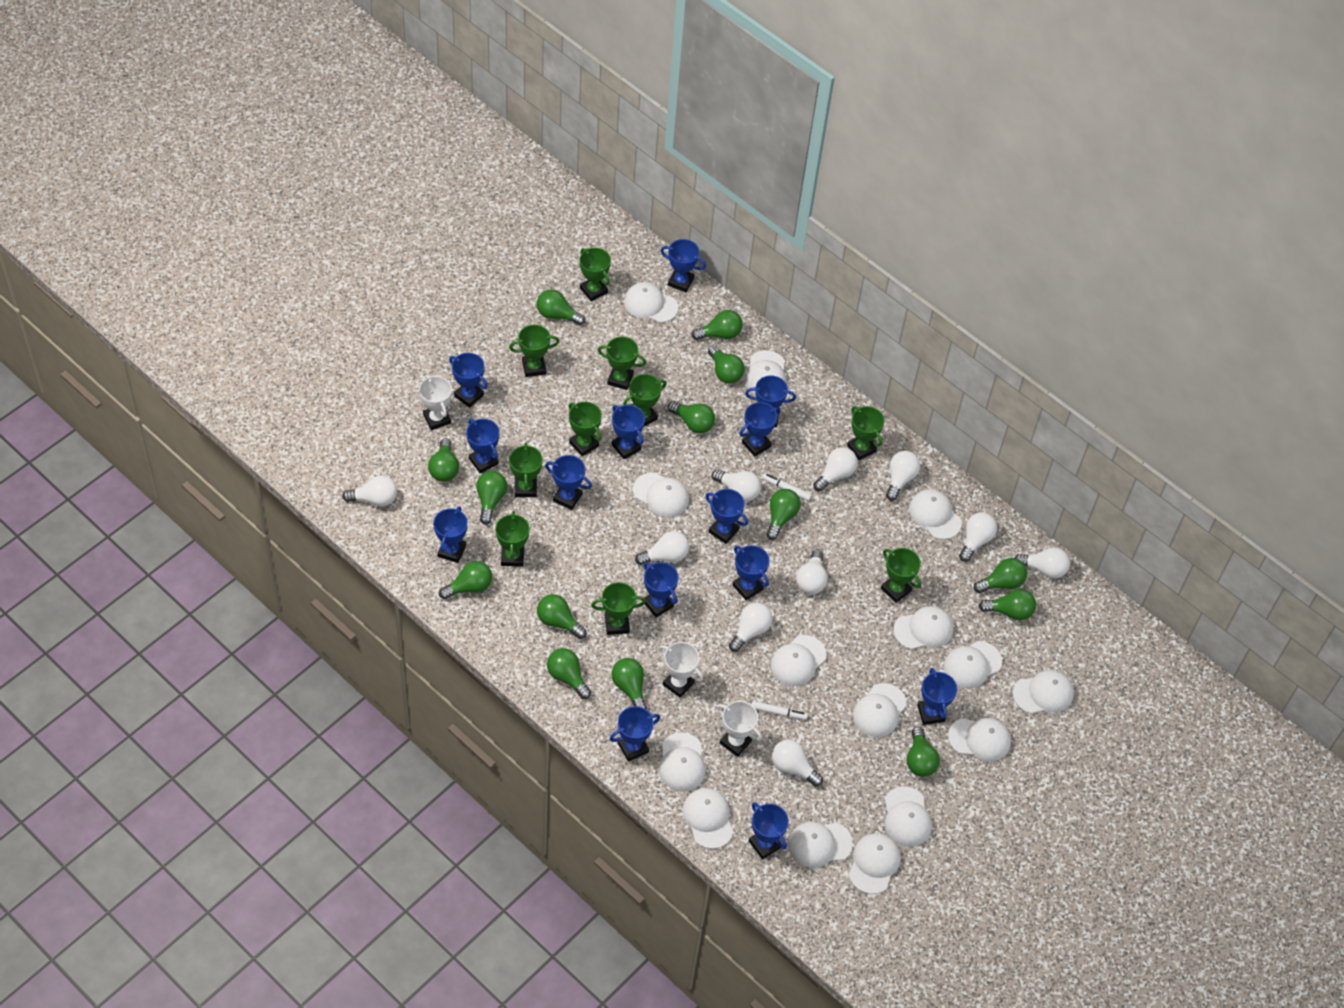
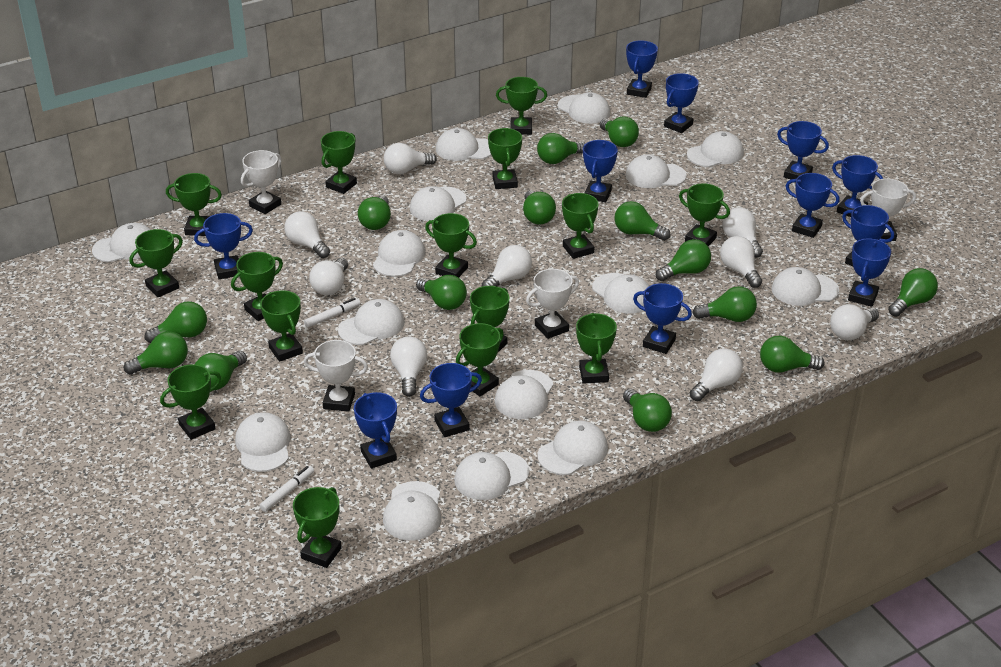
blue trophy: 14 -> 12
green trophy: 10 -> 15
white light bulb: 10 -> 9
white trophy: 3 -> 4

